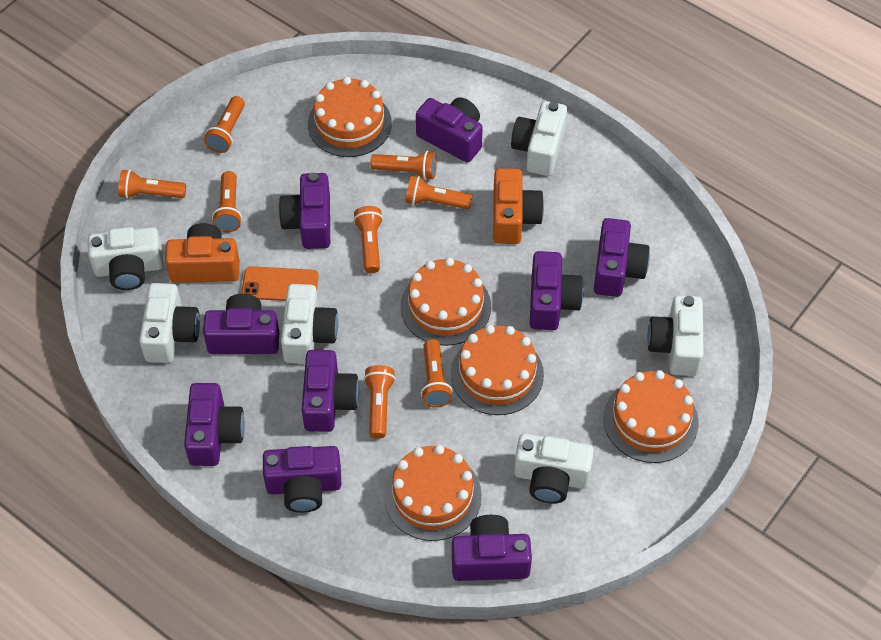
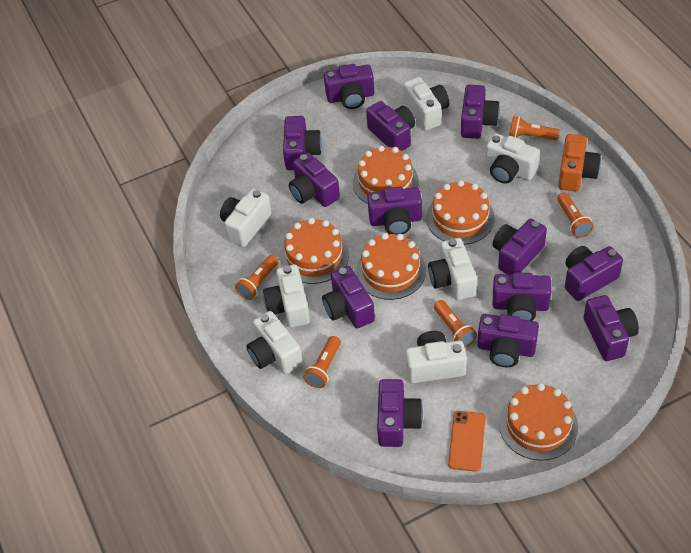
orange camera: 2 -> 1
orange flashlight: 8 -> 5
purple camera: 9 -> 13
white camera: 6 -> 7

